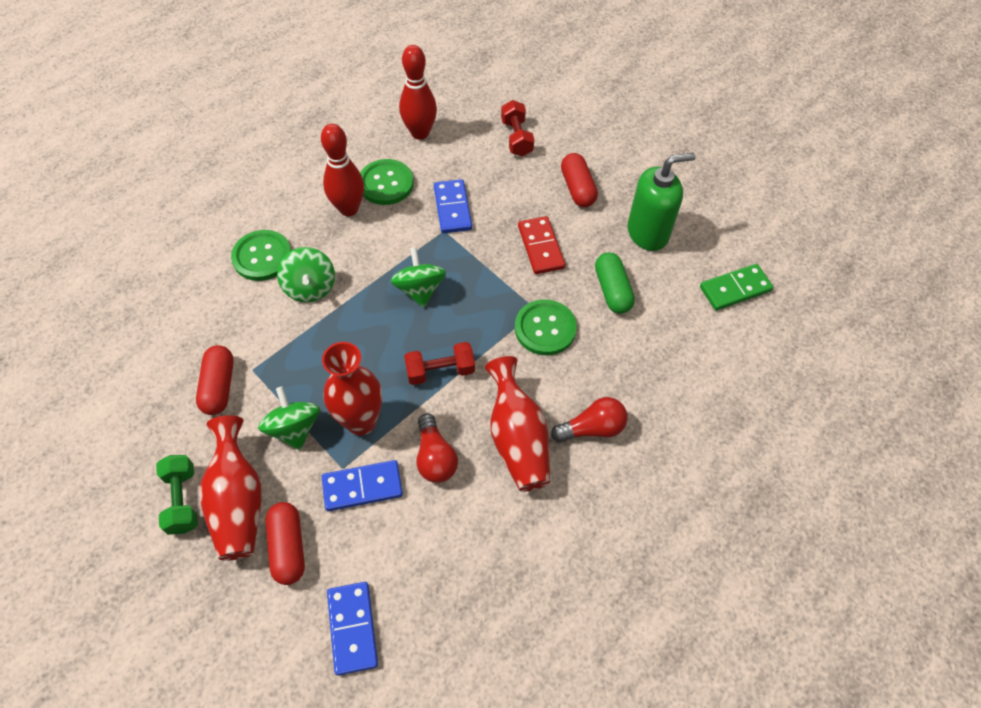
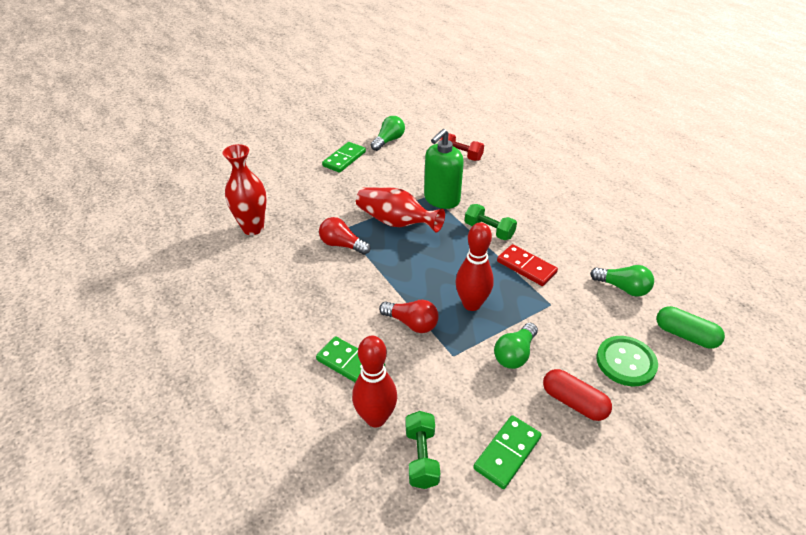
blue domino: 3 -> 0
green button: 3 -> 1
green domino: 1 -> 3
green dumbbell: 1 -> 2
green light bulb: 0 -> 3
green spinning top: 3 -> 0
red capsule: 3 -> 1
red dumbbell: 2 -> 1
red vase: 3 -> 2

